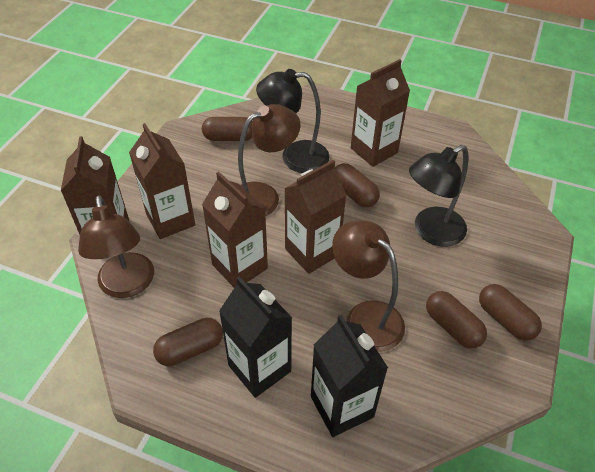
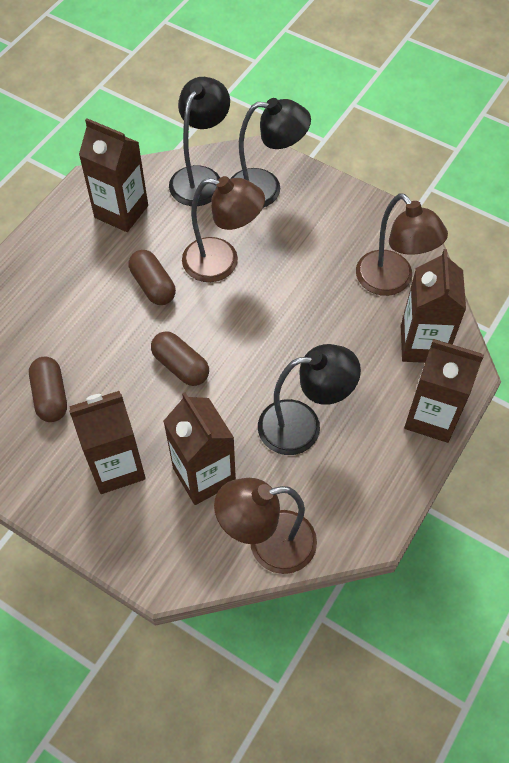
black carton: 2 -> 0
black lamp: 2 -> 3
brown capsule: 5 -> 3

